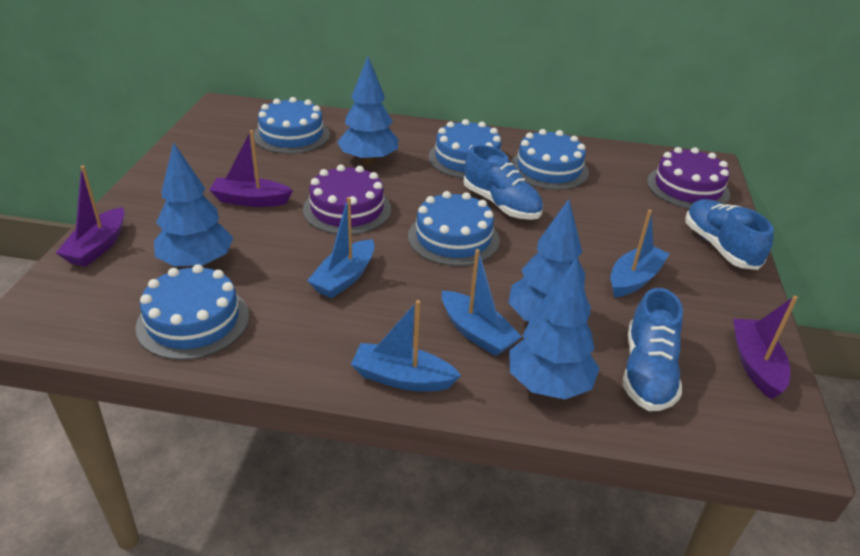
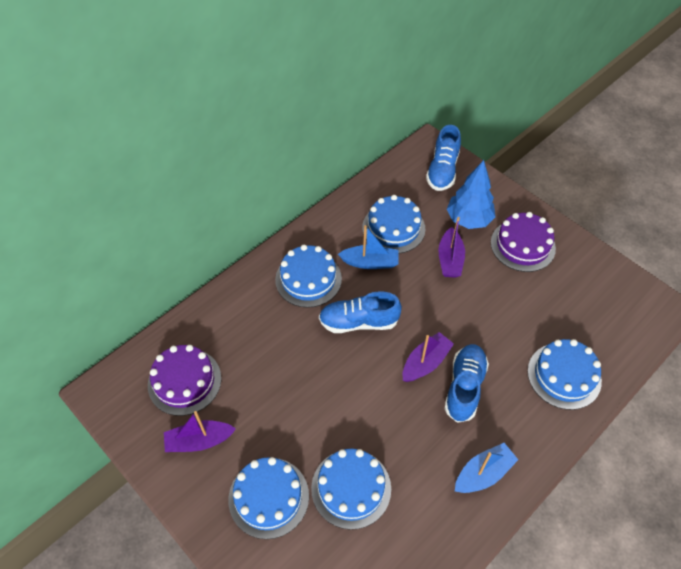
blue boat: 4 -> 2
blue tree: 4 -> 1

